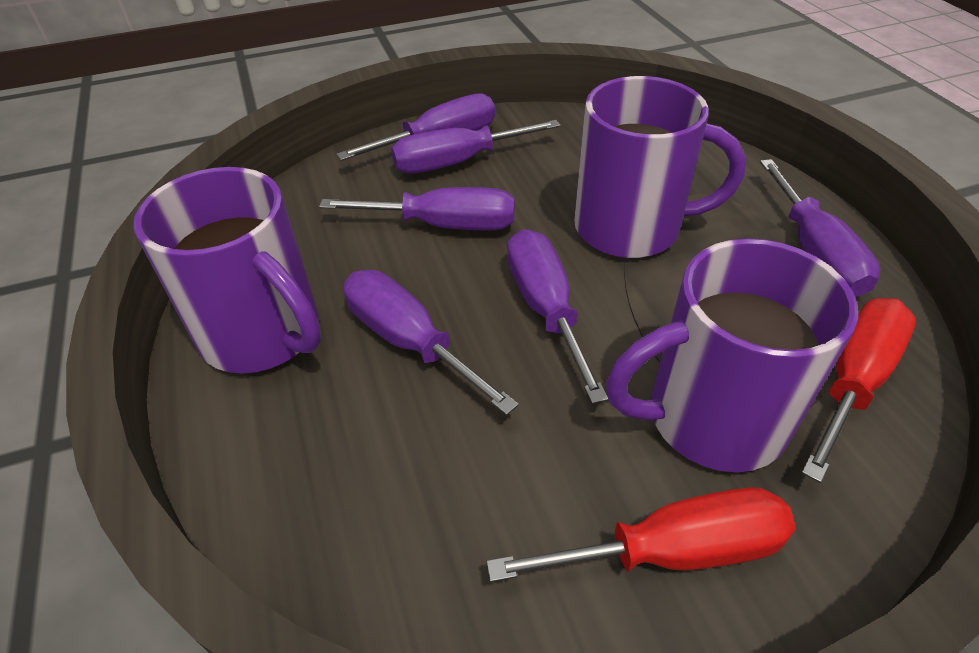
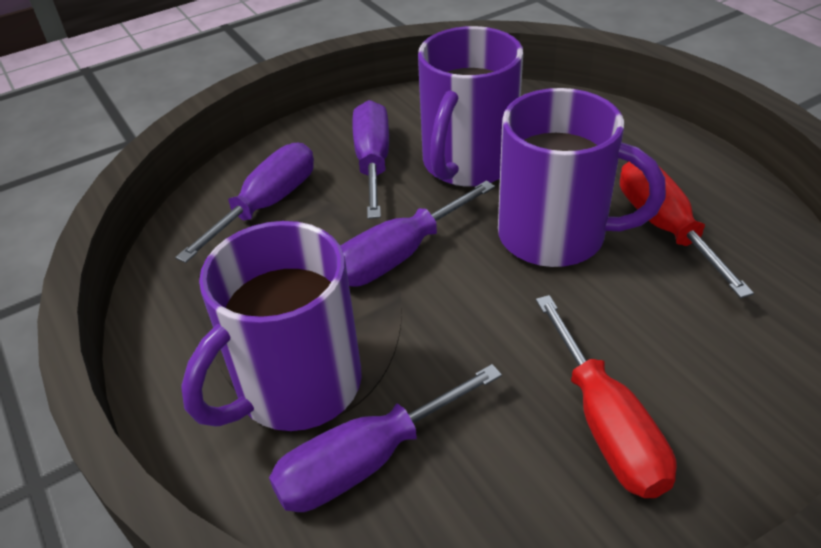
purple screwdriver: 6 -> 4

